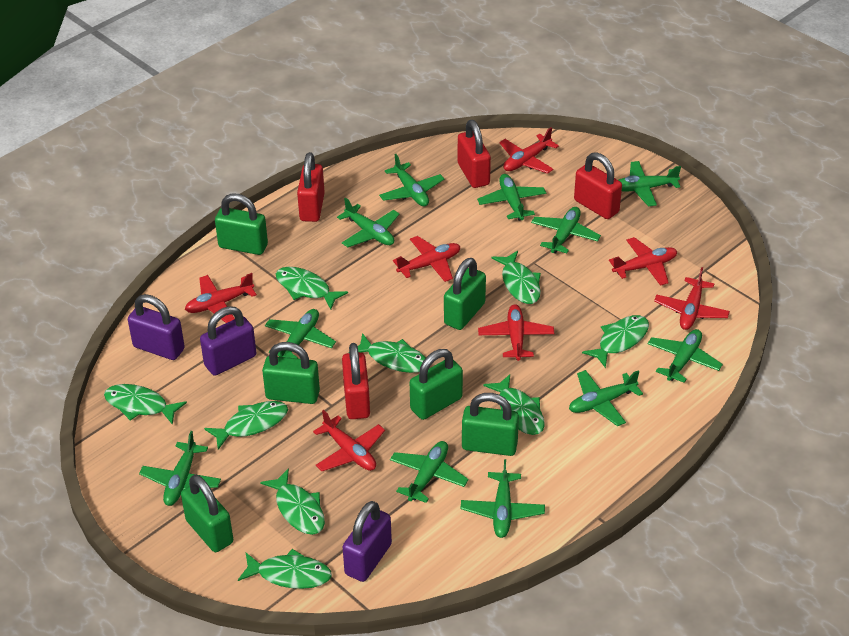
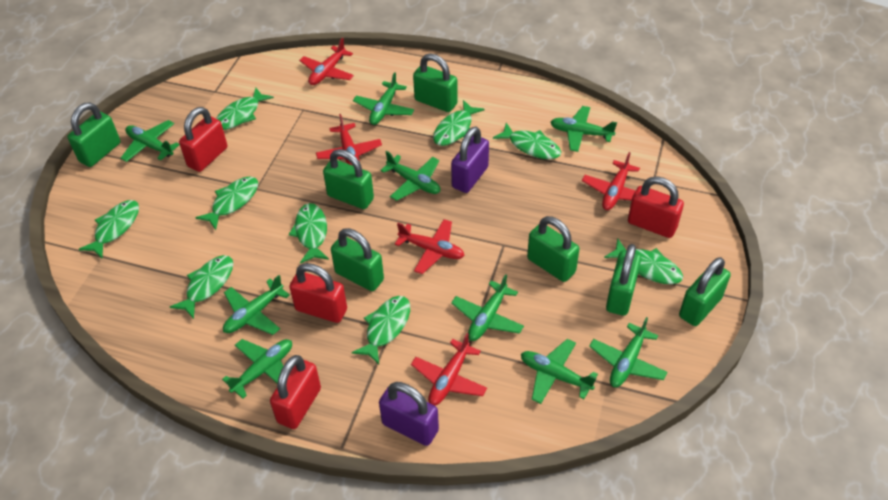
green padlock: 6 -> 7
green plane: 11 -> 9
purple padlock: 3 -> 2
red plane: 7 -> 5

